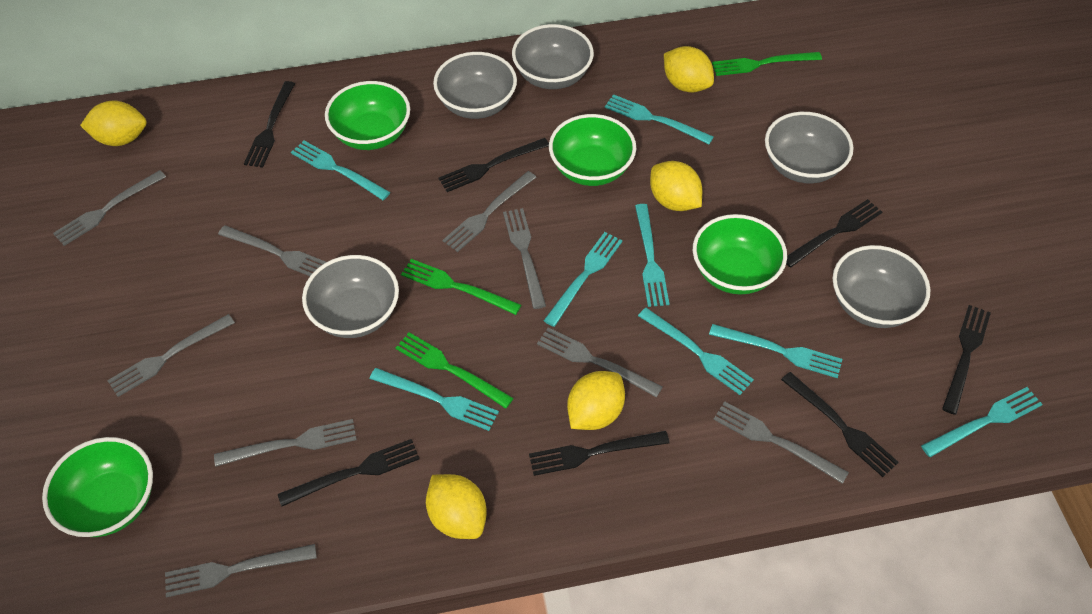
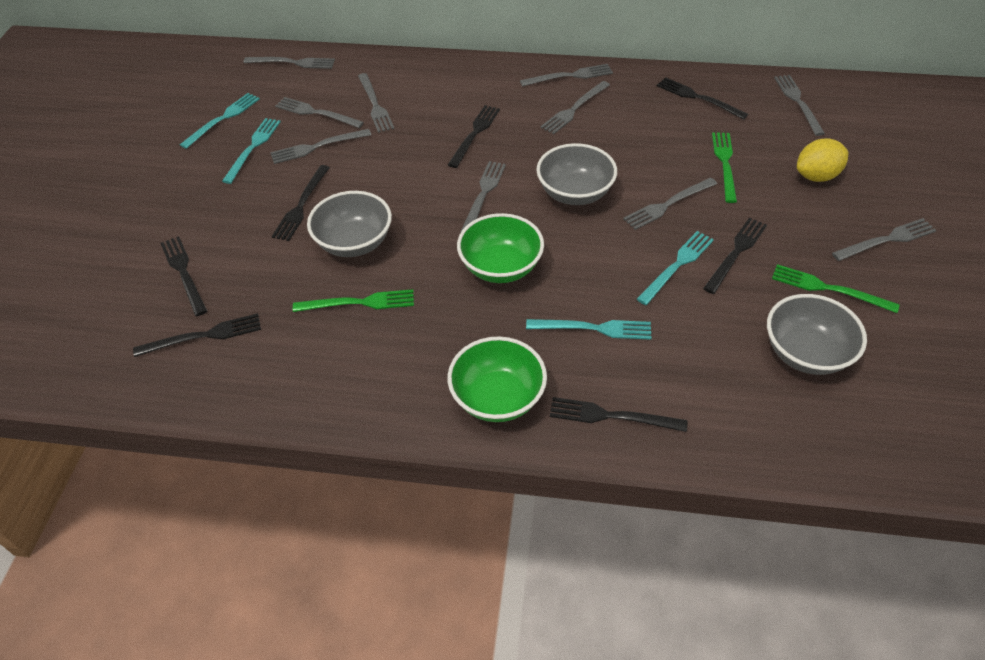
green bowl: 4 -> 2
grey bowl: 5 -> 3
grey fork: 9 -> 10
turquoise fork: 8 -> 4
yellow lemon: 5 -> 1

